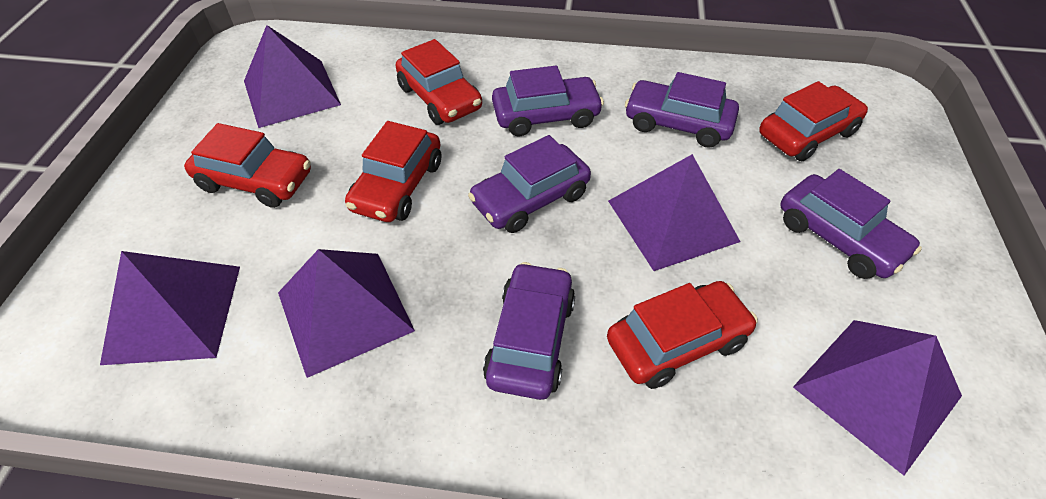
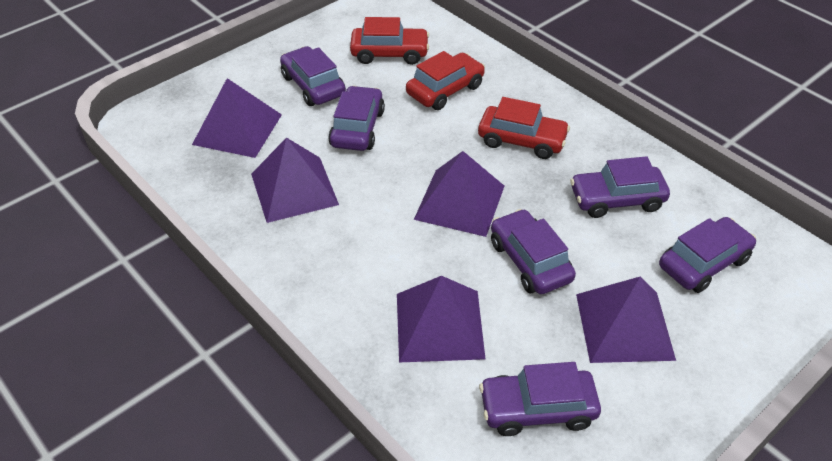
purple car: 5 -> 6
red car: 5 -> 3

